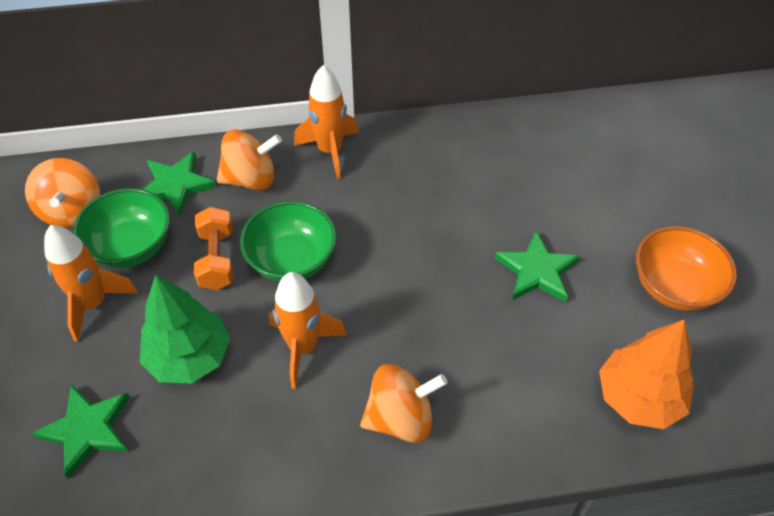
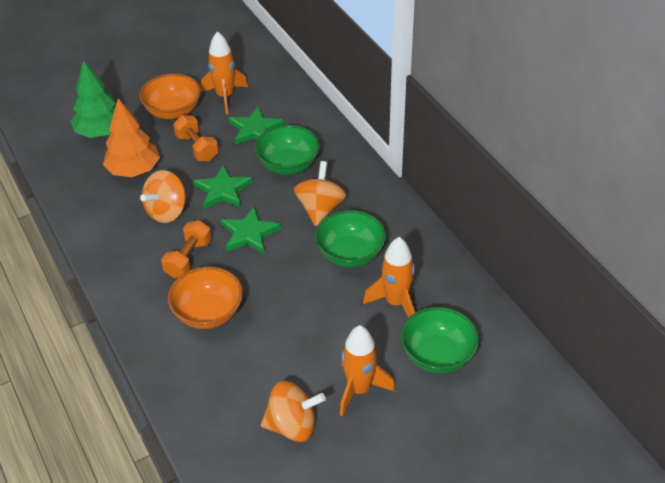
green bowl: 2 -> 3
orange bowl: 1 -> 2
orange dumbbell: 1 -> 2

